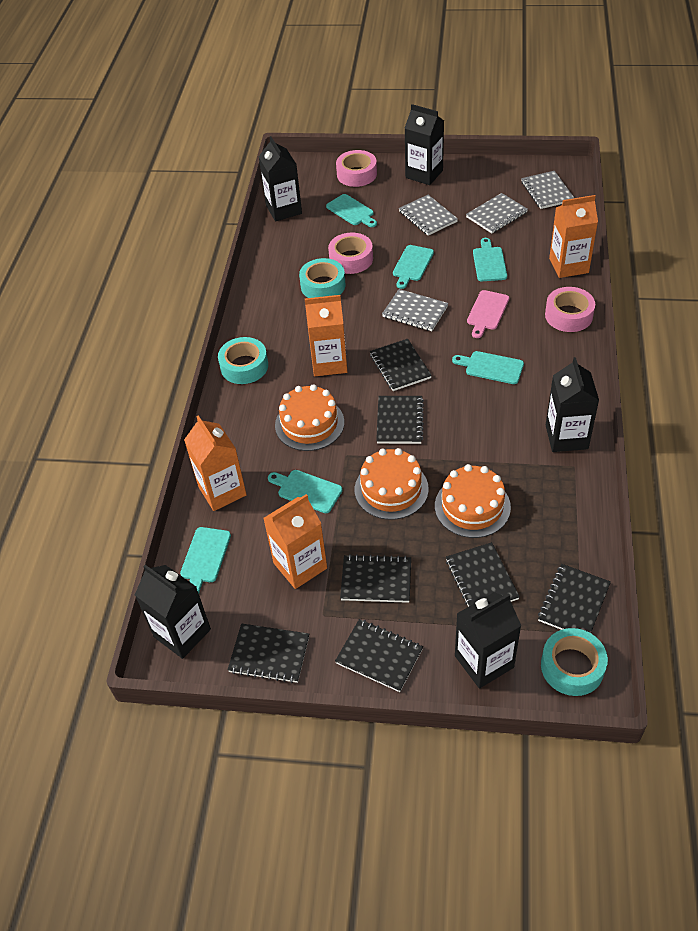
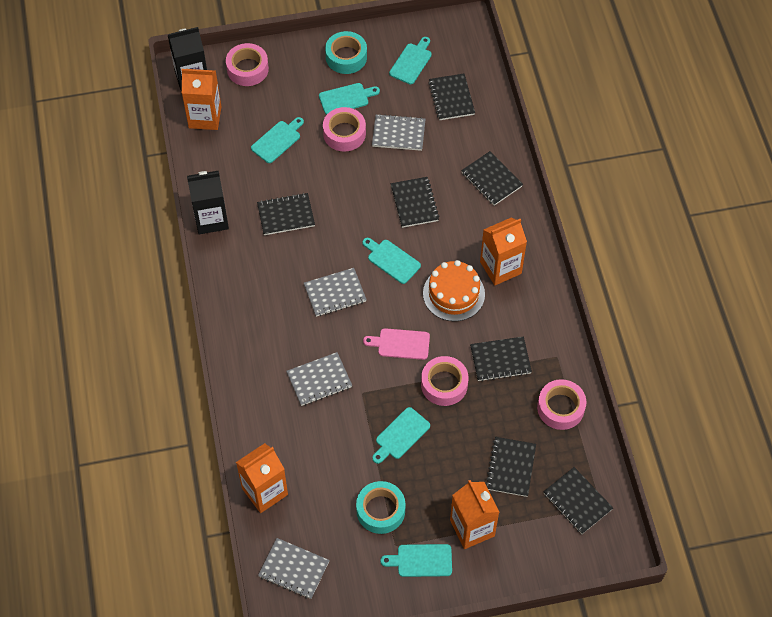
black carton: 5 -> 2
orange cake: 3 -> 1
pink tape: 3 -> 4
turquoise tape: 3 -> 2

